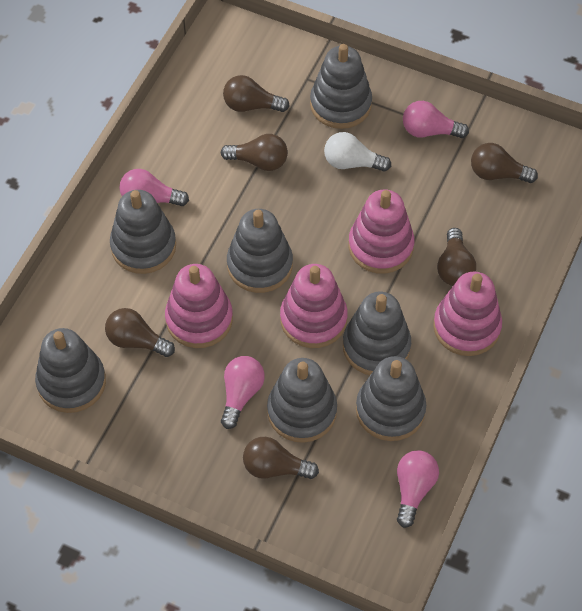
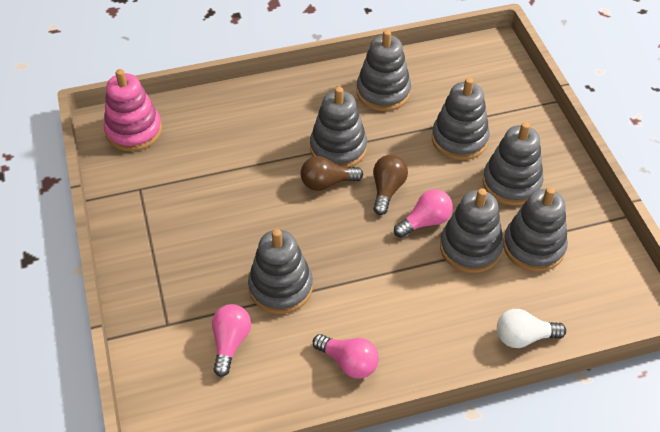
brown light bulb: 6 -> 2
pink light bulb: 4 -> 3
pink stacking toy: 4 -> 1

